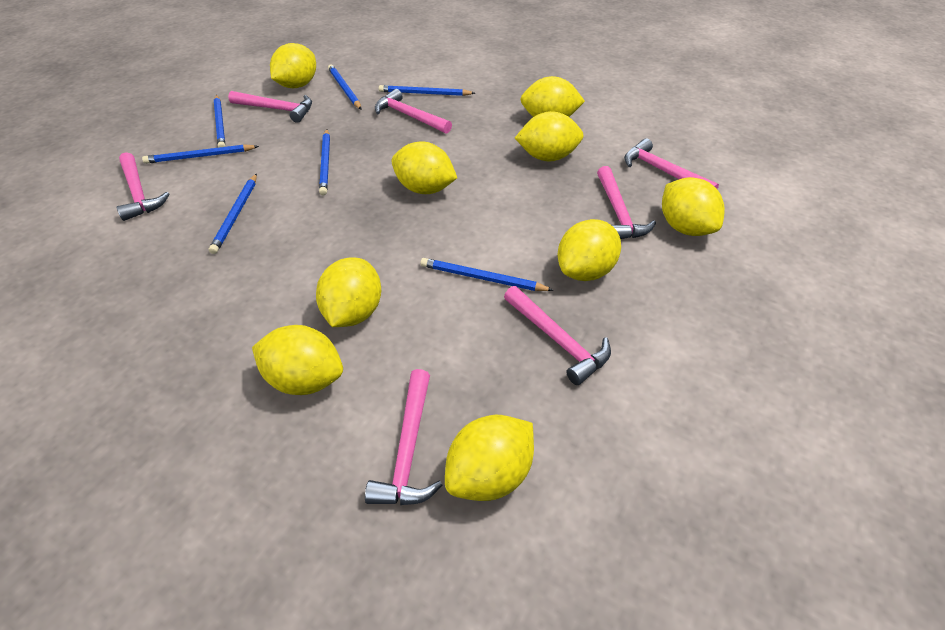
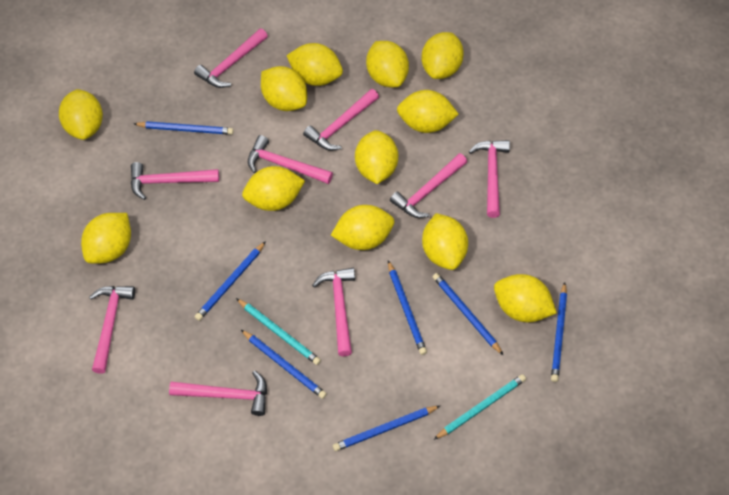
pink hammer: 7 -> 9
turquoise pencil: 0 -> 2
yellow lemon: 9 -> 12

